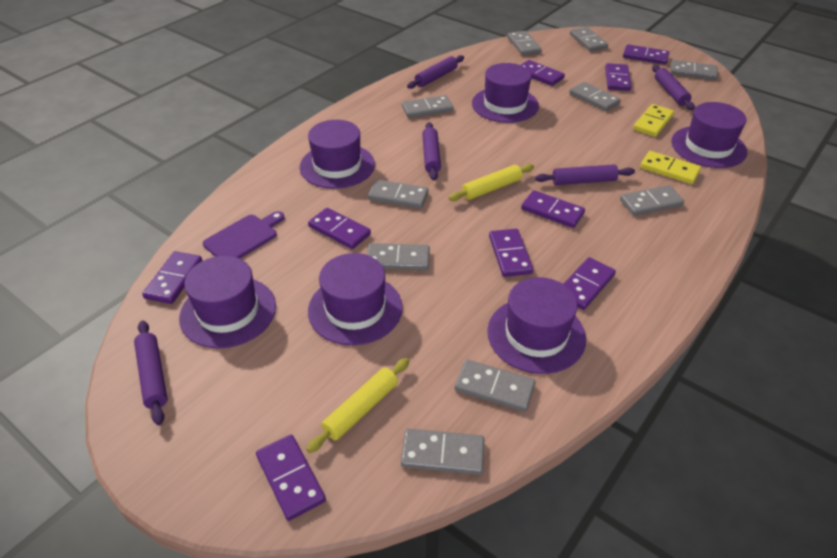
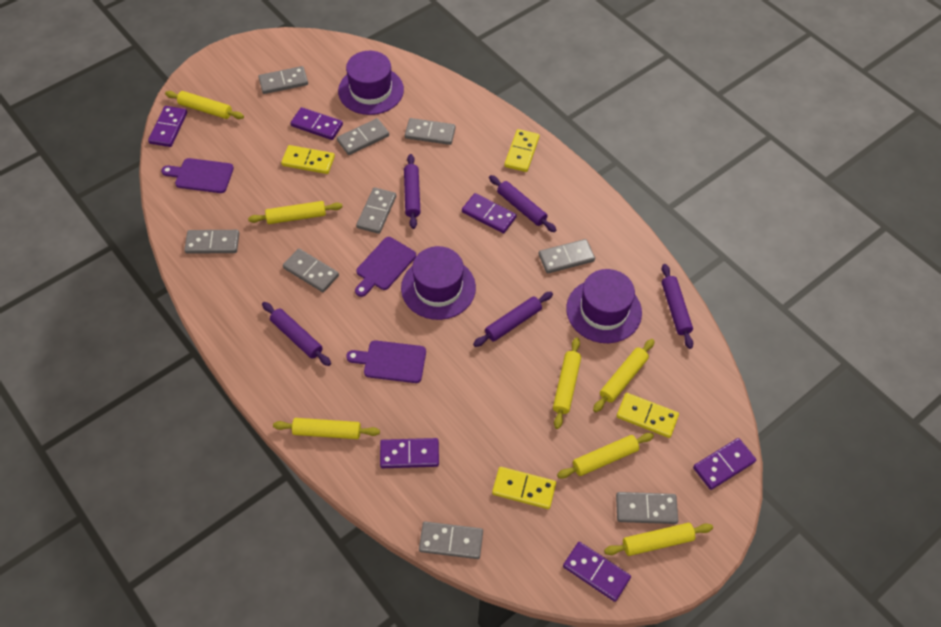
grey domino: 10 -> 9
purple cutting board: 1 -> 3
purple domino: 9 -> 6
purple hat: 6 -> 3
yellow domino: 2 -> 4
yellow rolling pin: 2 -> 7

